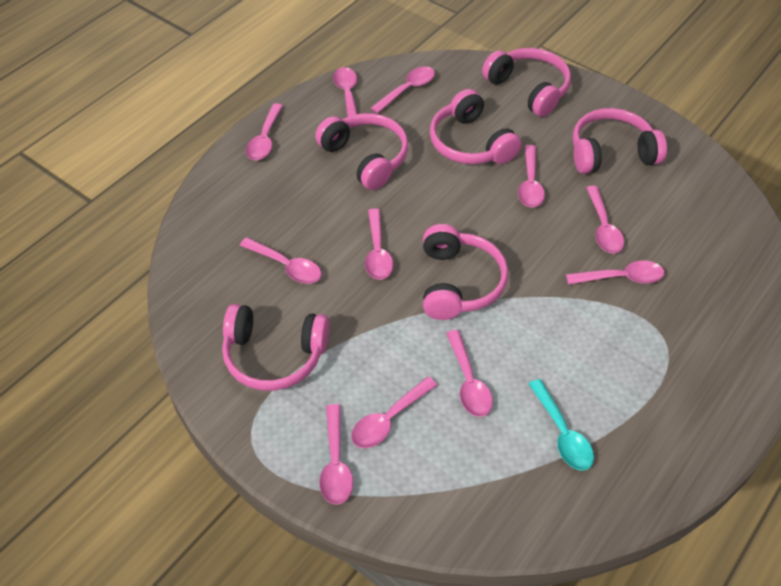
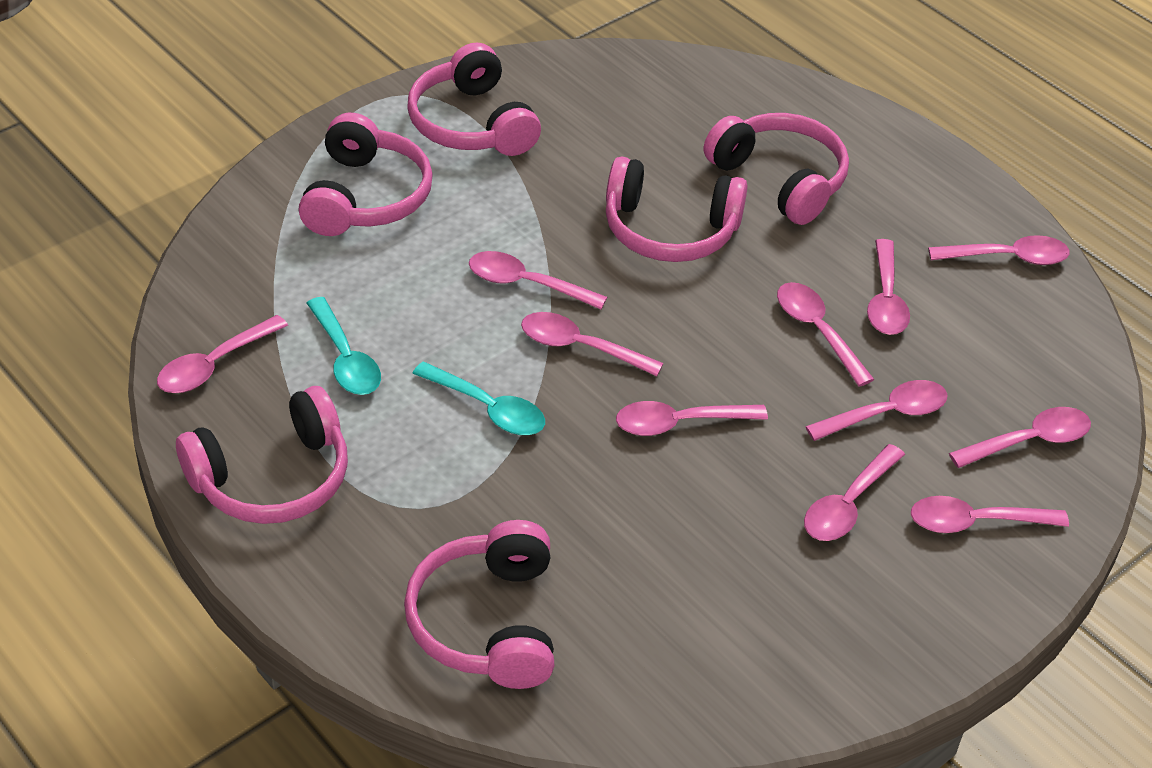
turquoise spoon: 1 -> 2

